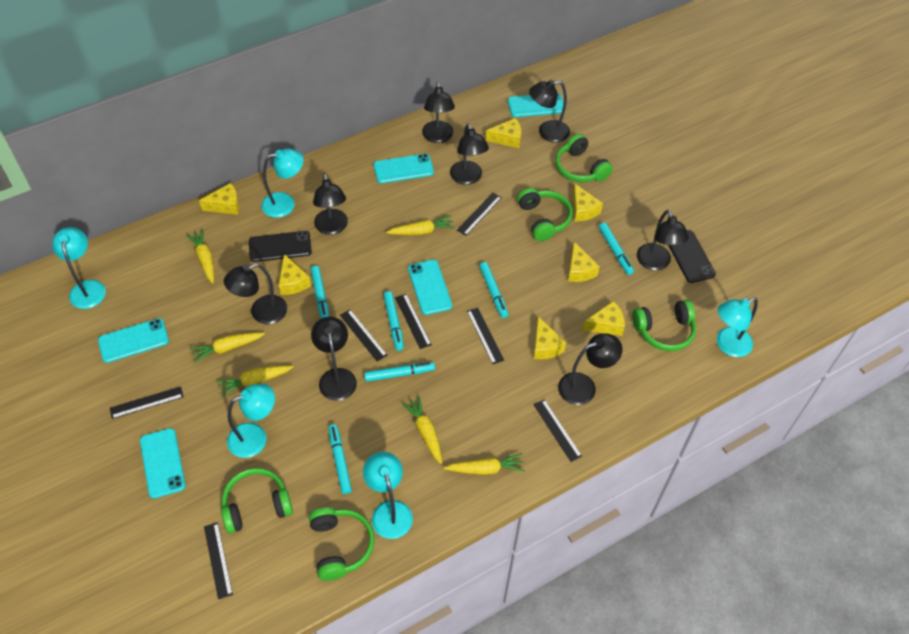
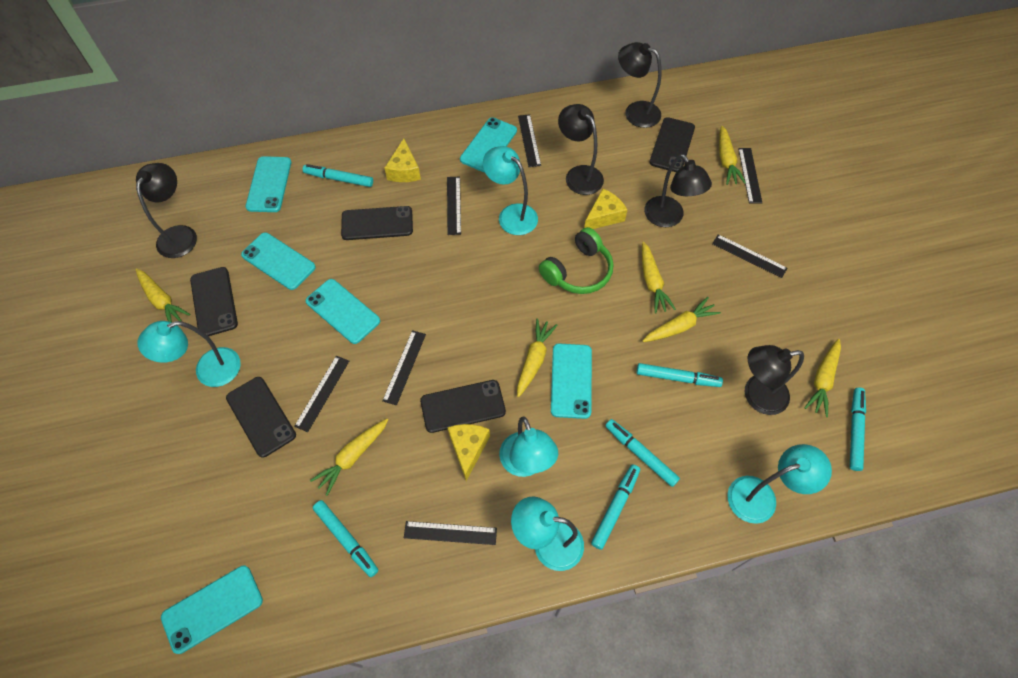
black lamp: 8 -> 5
black phone: 2 -> 5
green headphones: 5 -> 1
turquoise phone: 5 -> 6
yellow carrot: 6 -> 7
yellow cheese: 7 -> 3

